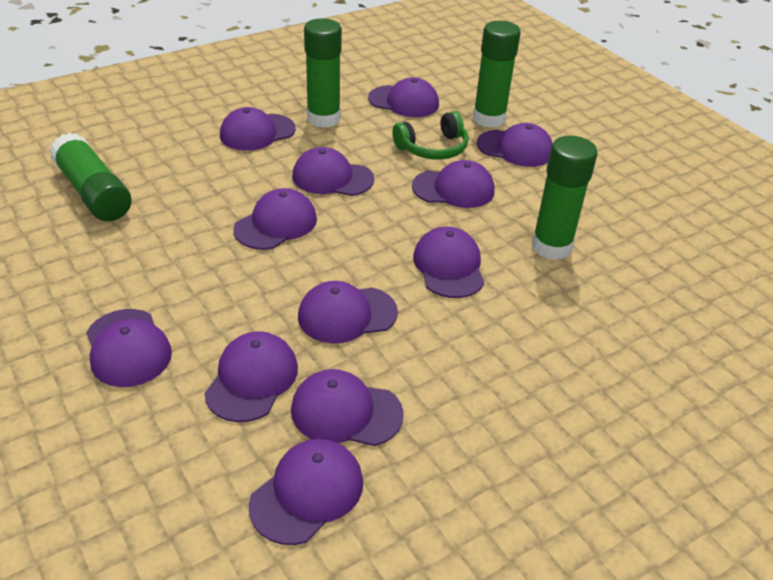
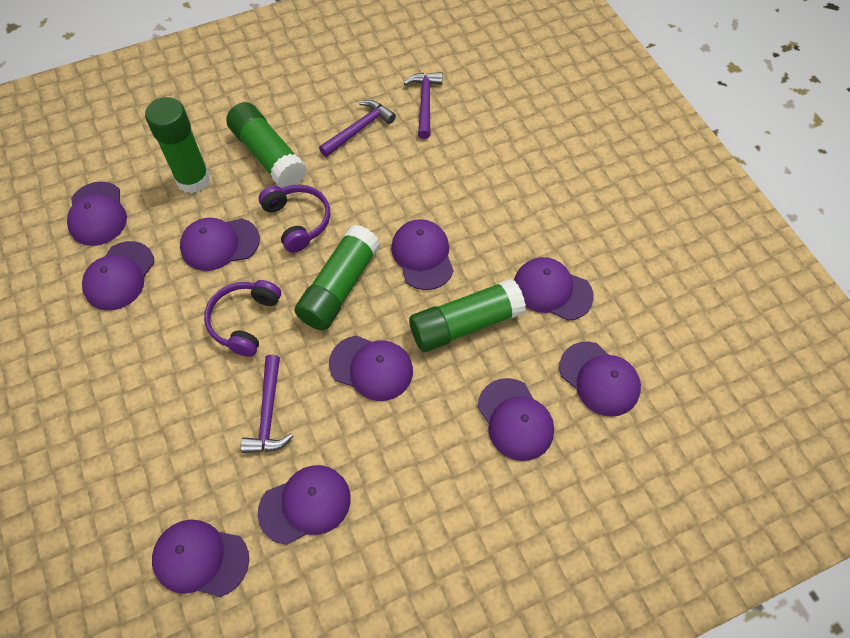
green headphones: 1 -> 0
purple cap: 12 -> 10
purple hammer: 0 -> 3
purple headphones: 0 -> 2

